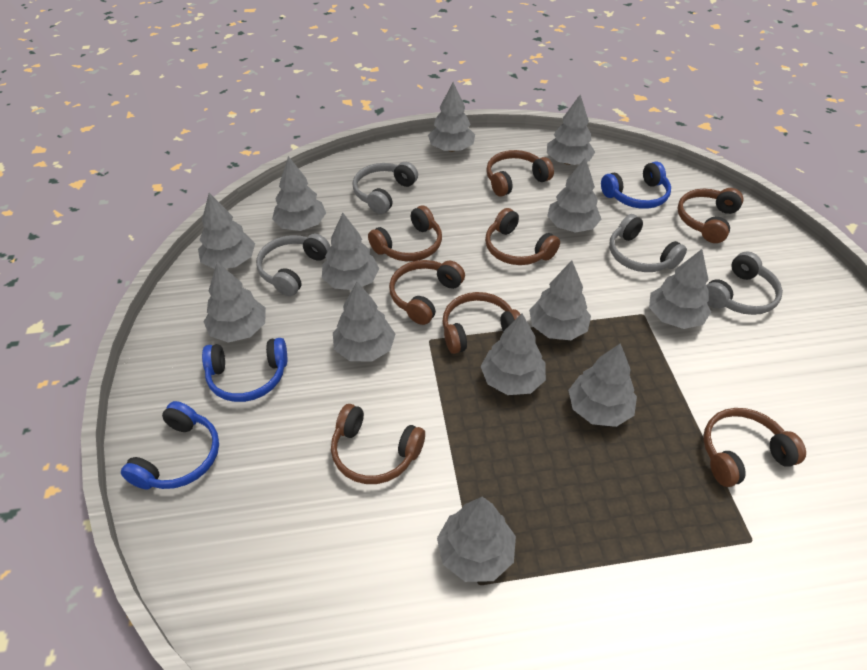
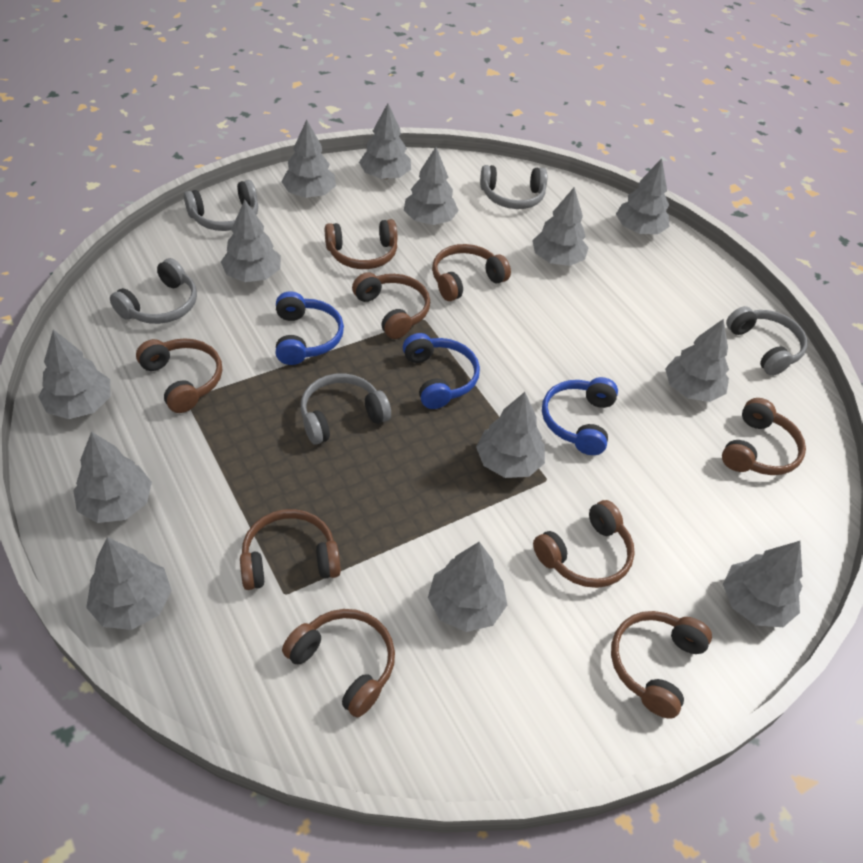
brown headphones: 8 -> 9
grey headphones: 4 -> 5

